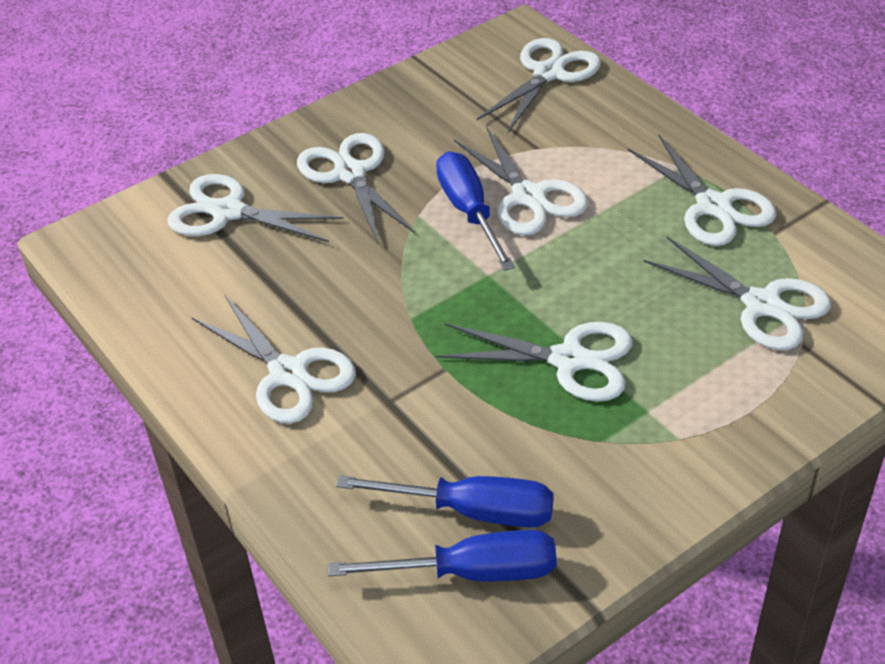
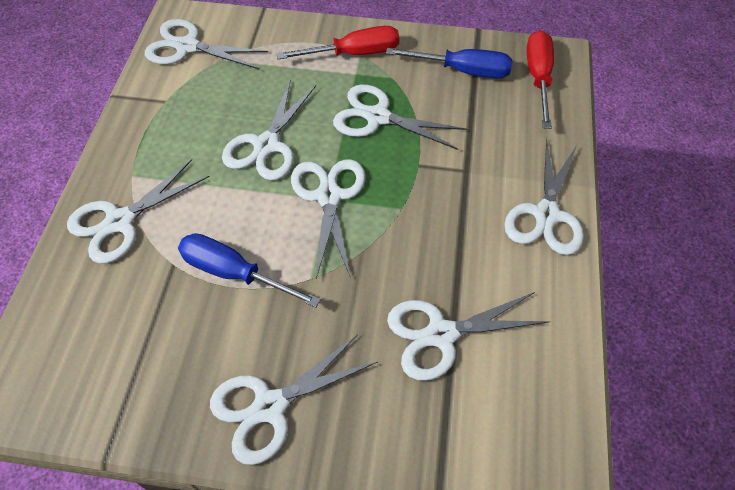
blue screwdriver: 3 -> 2
red screwdriver: 0 -> 2

